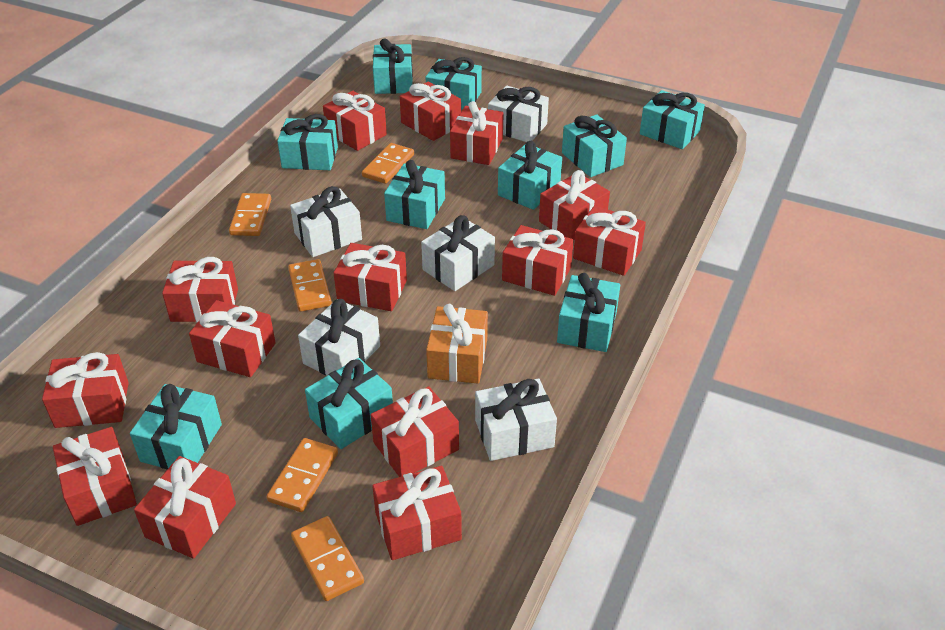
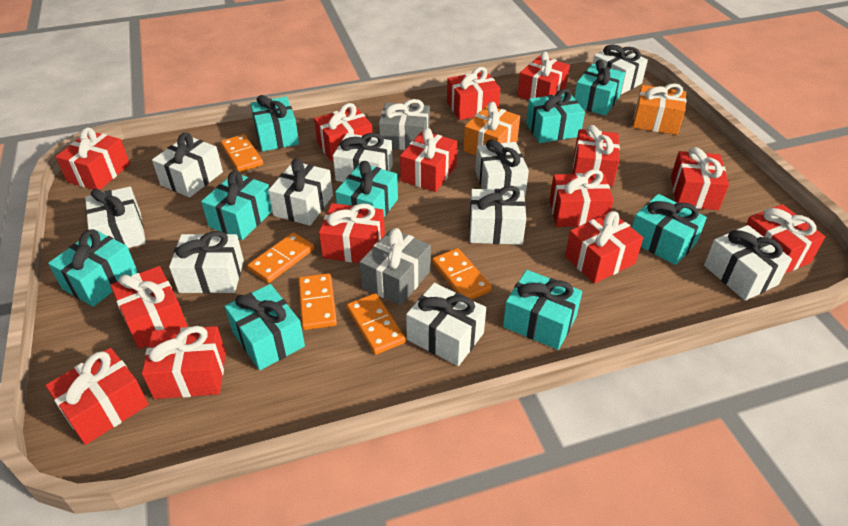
grey gift: 0 -> 2
orange gift: 1 -> 2
turquoise gift: 10 -> 9
white gift: 5 -> 10

